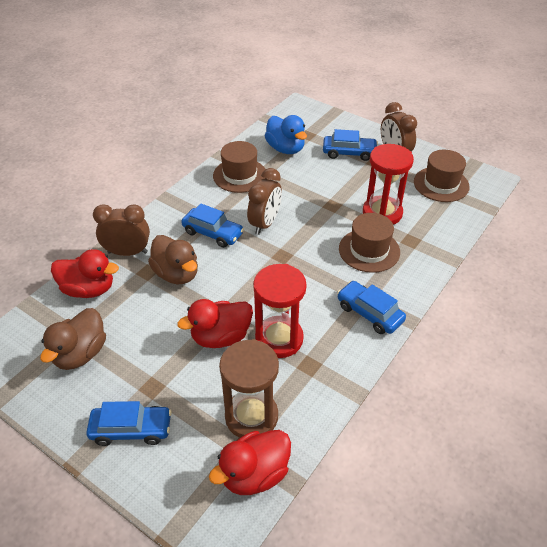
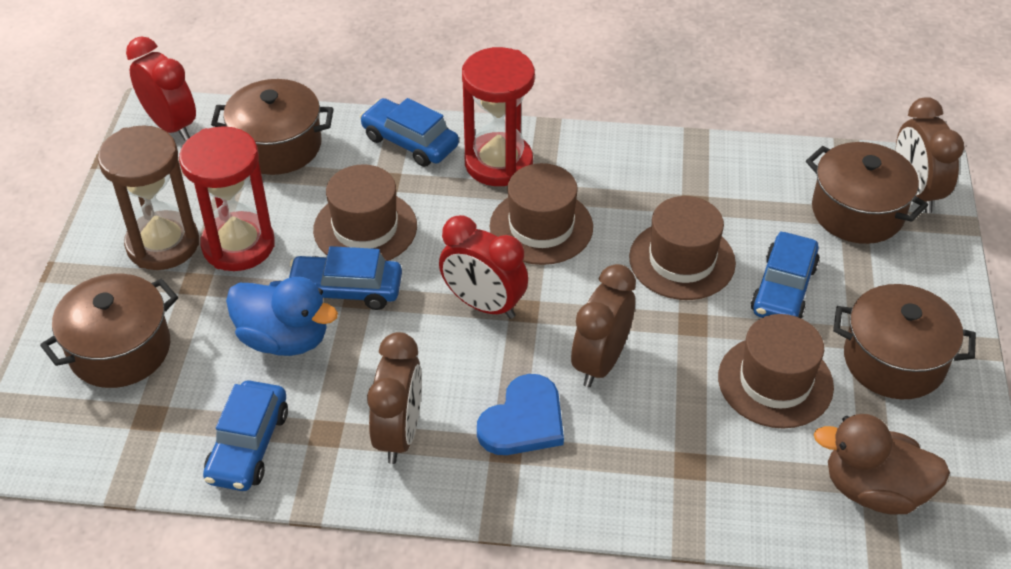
blue heart: 0 -> 1
brown duck: 2 -> 1
brown hat: 3 -> 4
brown pot: 0 -> 4
red clock: 0 -> 2
red duck: 3 -> 0

